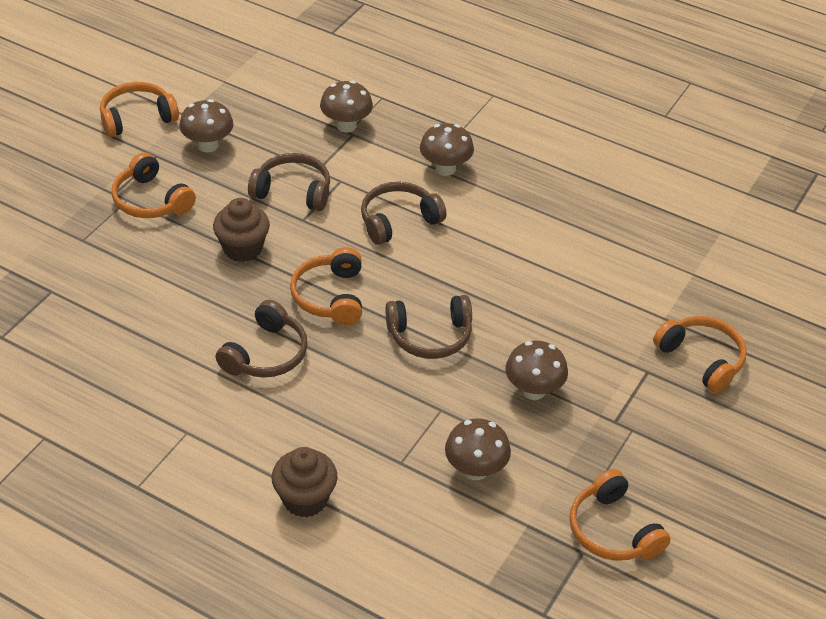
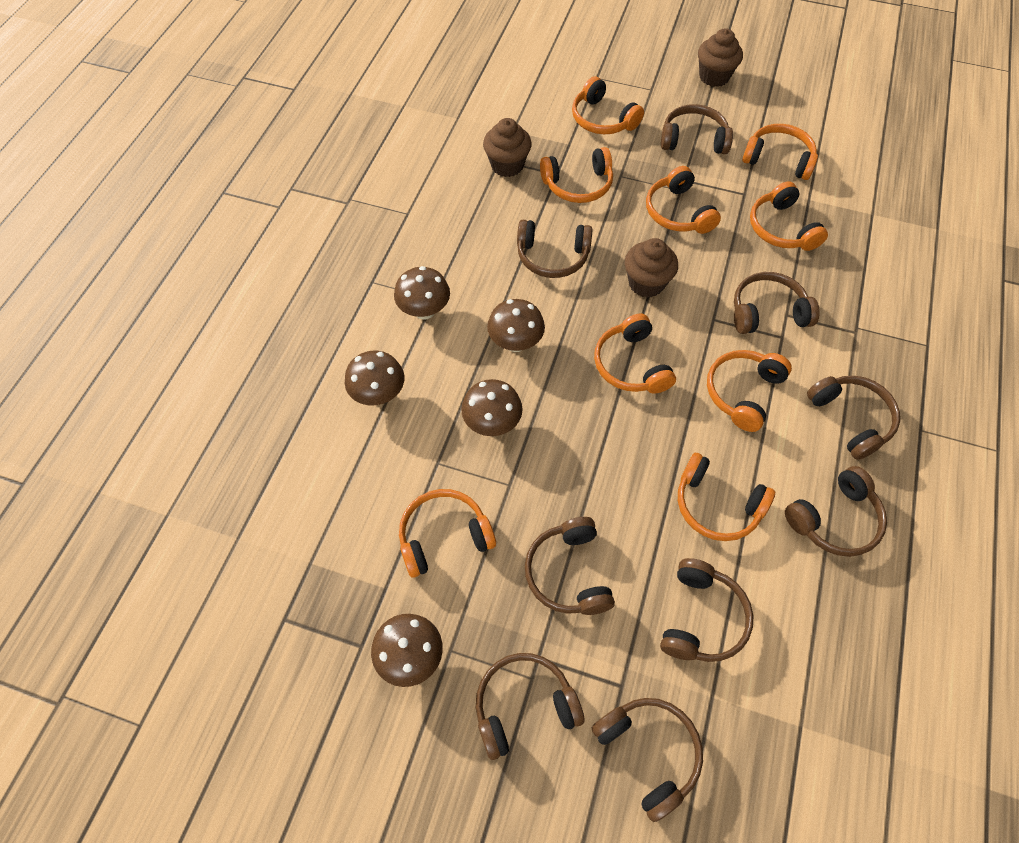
brown cupcake: 2 -> 3
brown headphones: 4 -> 9
orange headphones: 5 -> 9

